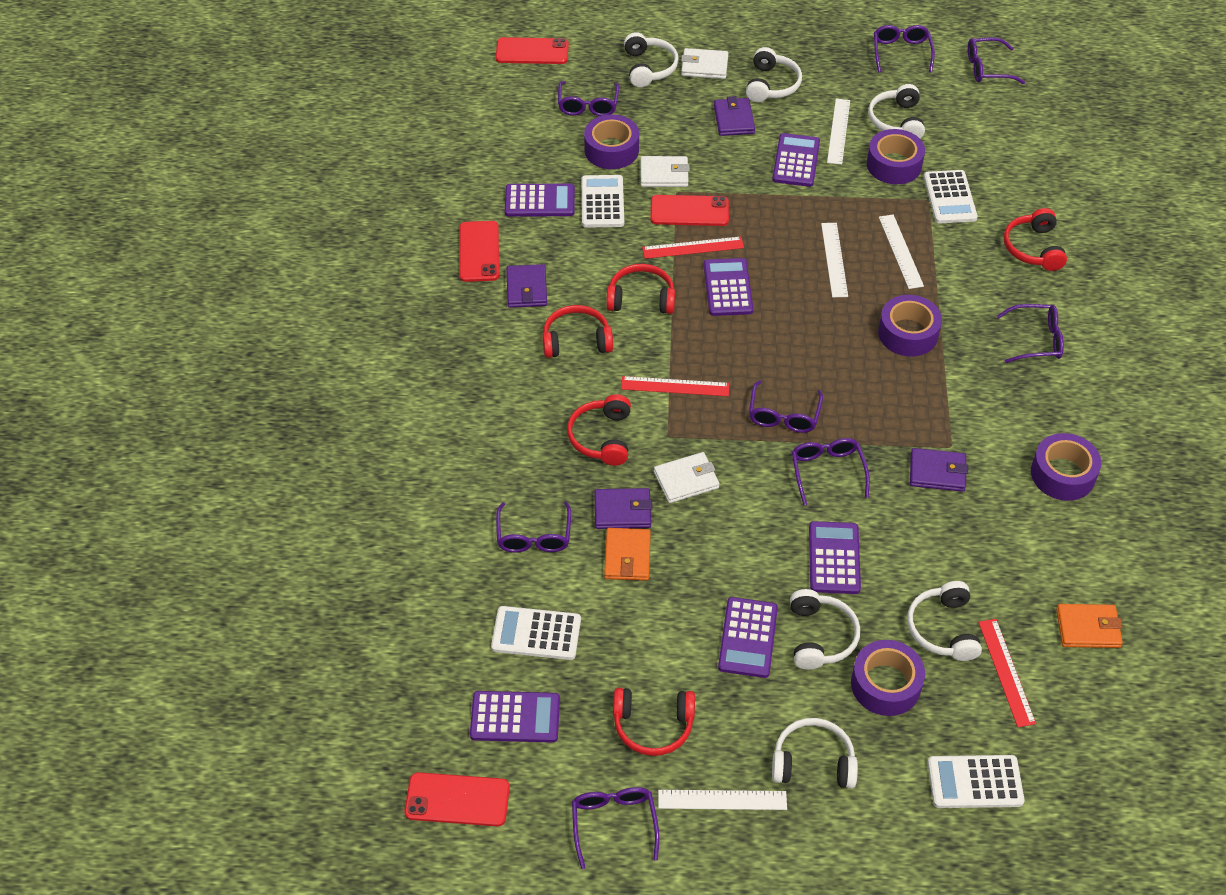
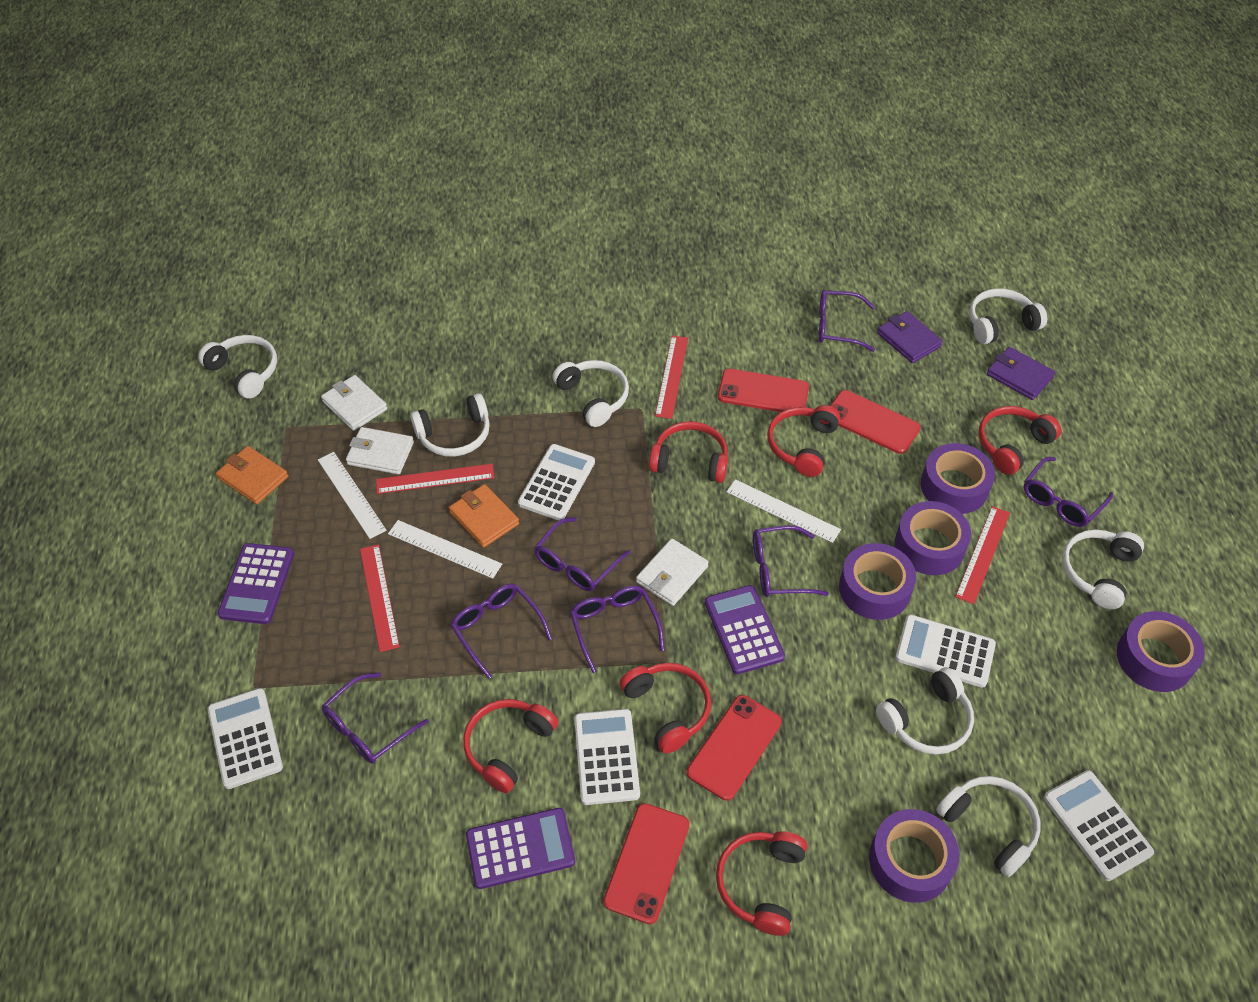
purple calculator: 6 -> 3
purple glasses: 8 -> 7
purple wallet: 4 -> 2
red headphones: 5 -> 6
red ruler: 3 -> 4
white calculator: 4 -> 5
white headphones: 6 -> 7
white ruler: 4 -> 3

